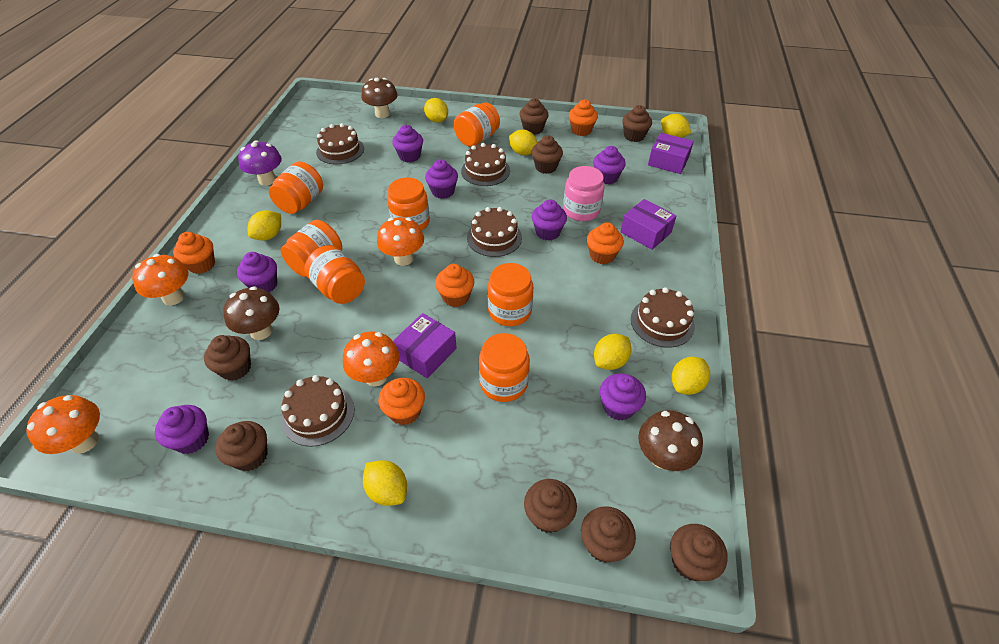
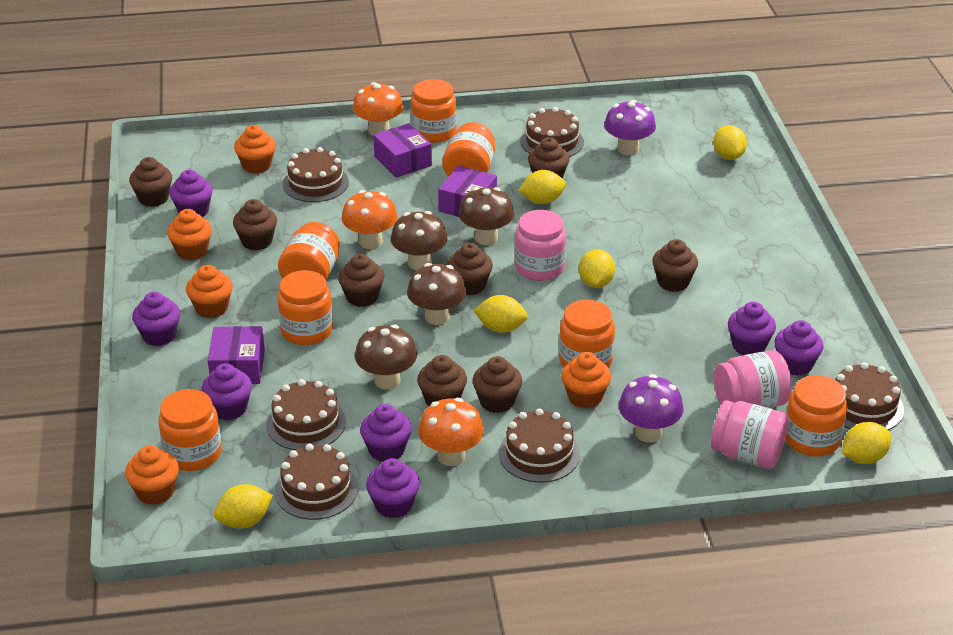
brown cake: 5 -> 6
brown mushroom: 3 -> 4
orange mushroom: 4 -> 3
pink jar: 1 -> 3
purple mushroom: 1 -> 2
yellow lemon: 7 -> 6

